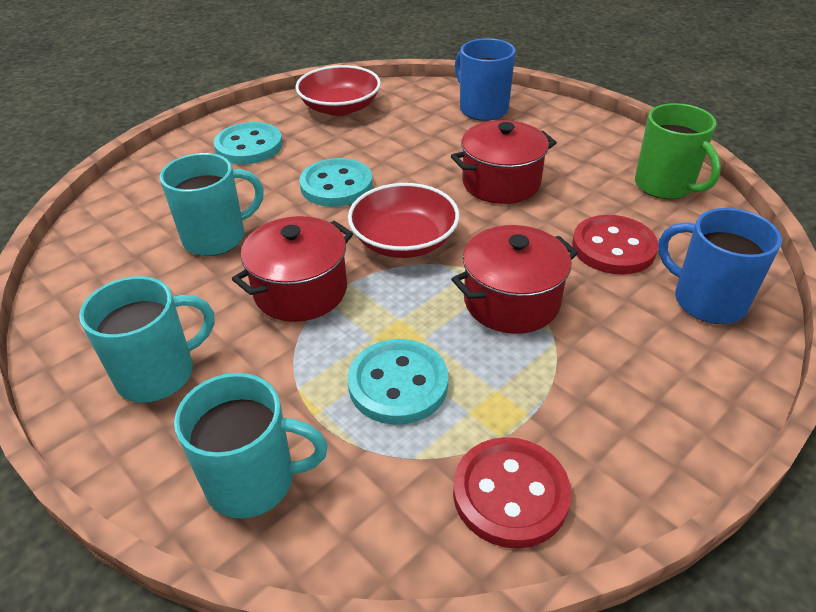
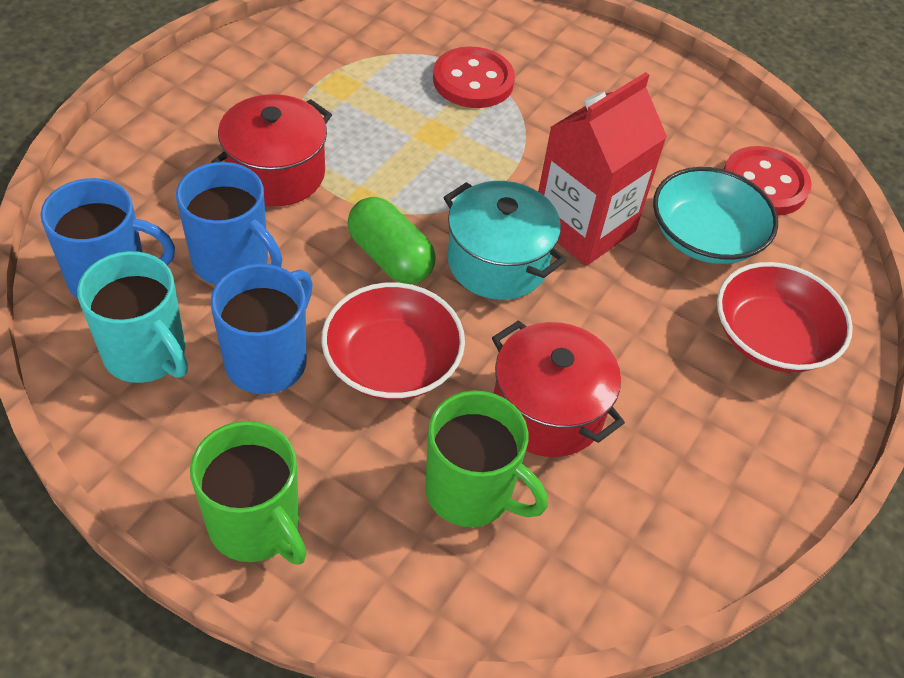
blue mug: 2 -> 3
green capsule: 0 -> 1
green mug: 1 -> 2
red carton: 0 -> 1
red pot: 3 -> 2
turquoise bowl: 0 -> 1
turquoise button: 3 -> 0
turquoise mug: 3 -> 1
turquoise pot: 0 -> 1

